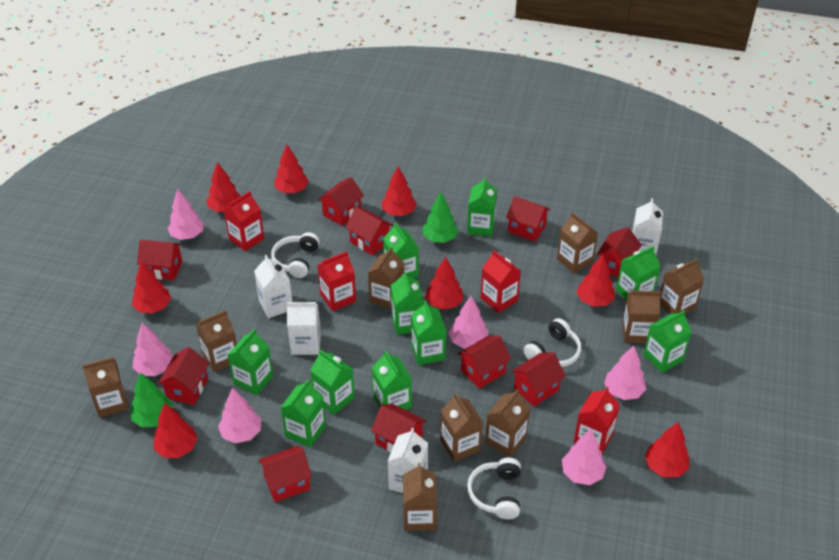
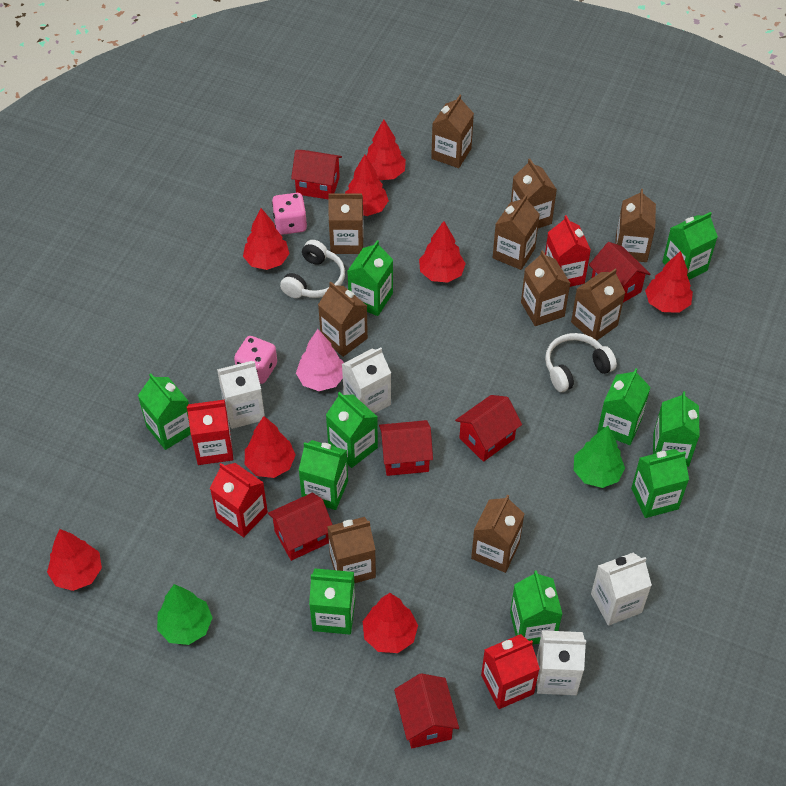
brown carton: 9 -> 10
pink dice: 0 -> 2
pink tree: 6 -> 1
red house: 10 -> 6
white headphones: 3 -> 2

